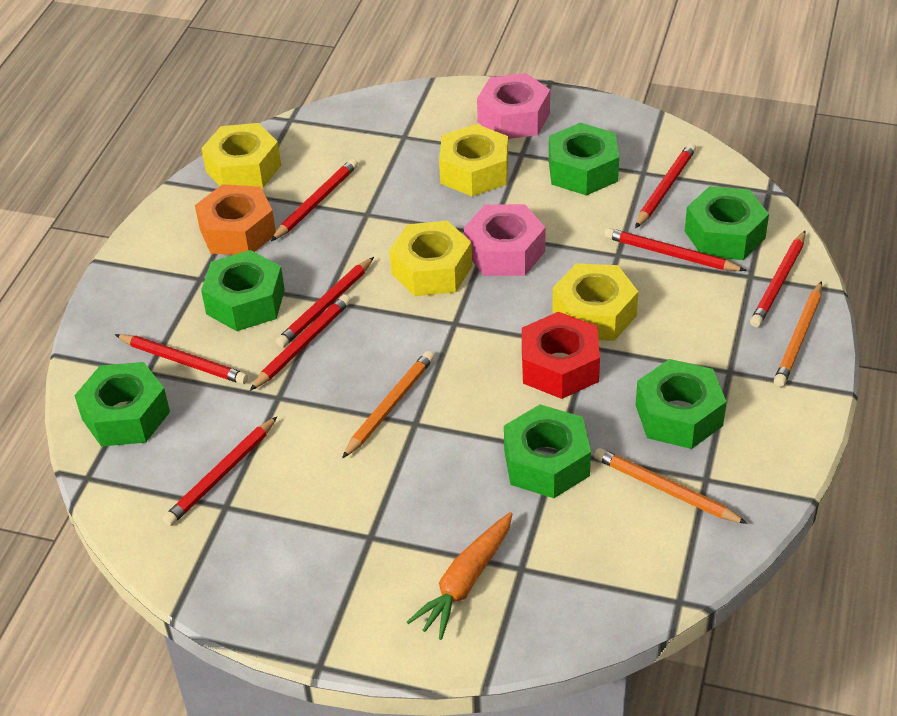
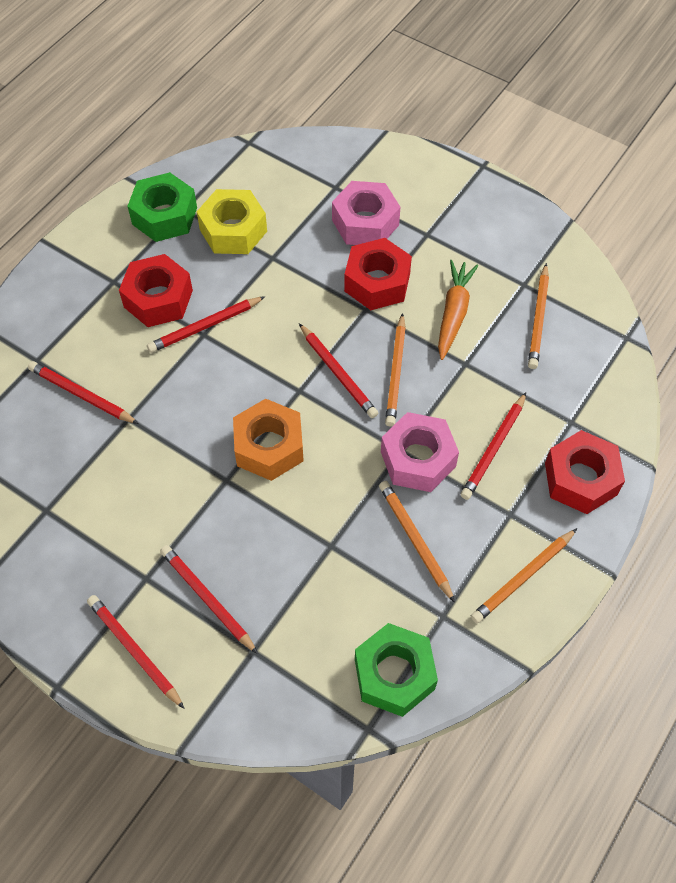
green nut: 6 -> 2
orange pencil: 3 -> 4
red nut: 1 -> 3
red pencil: 8 -> 6
yellow nut: 4 -> 1

